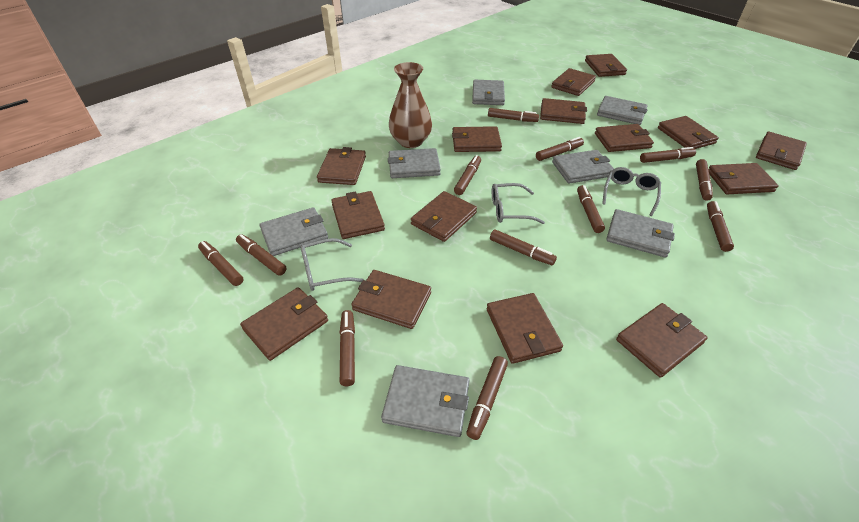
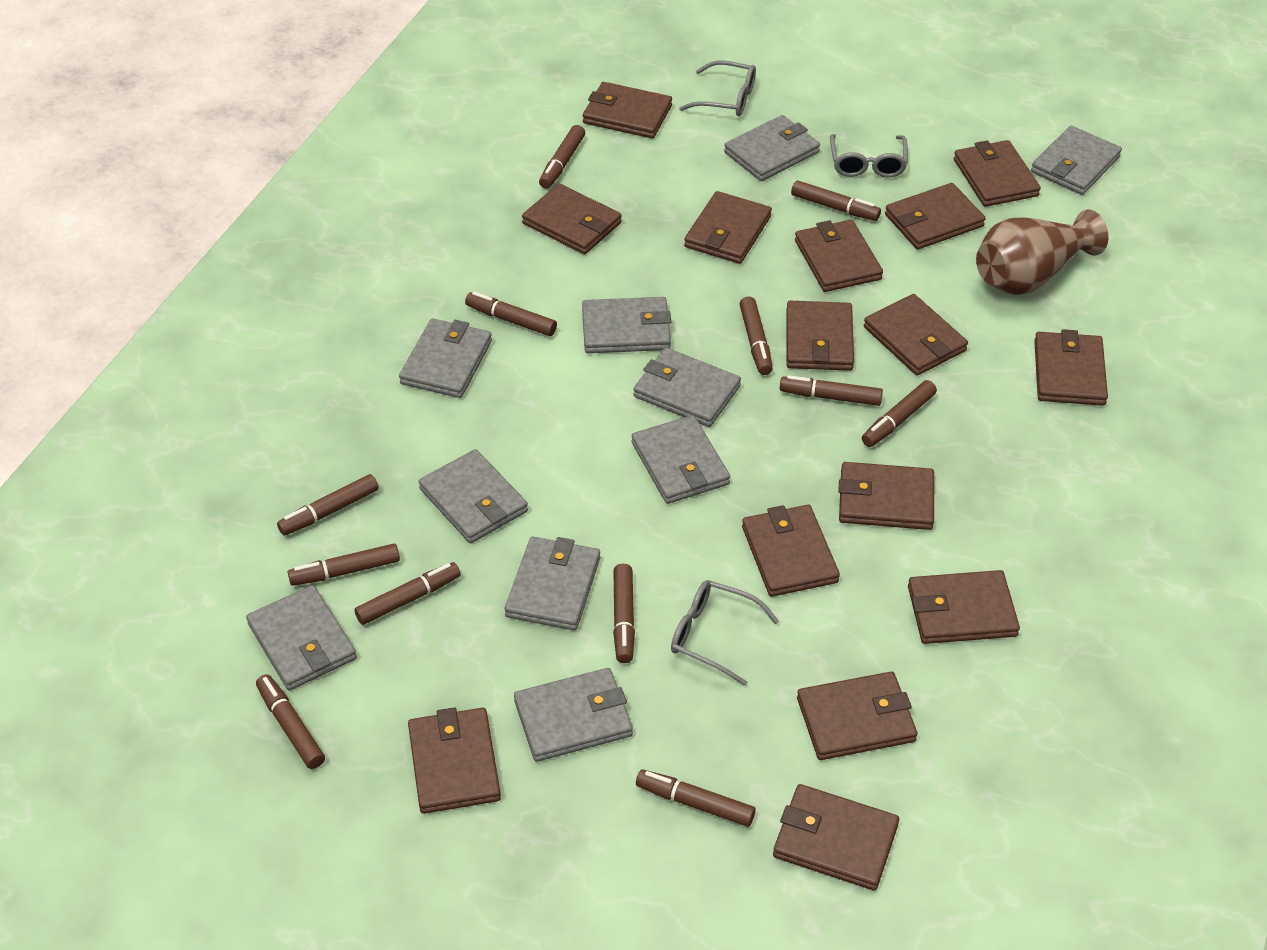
grey wallet: 7 -> 10

